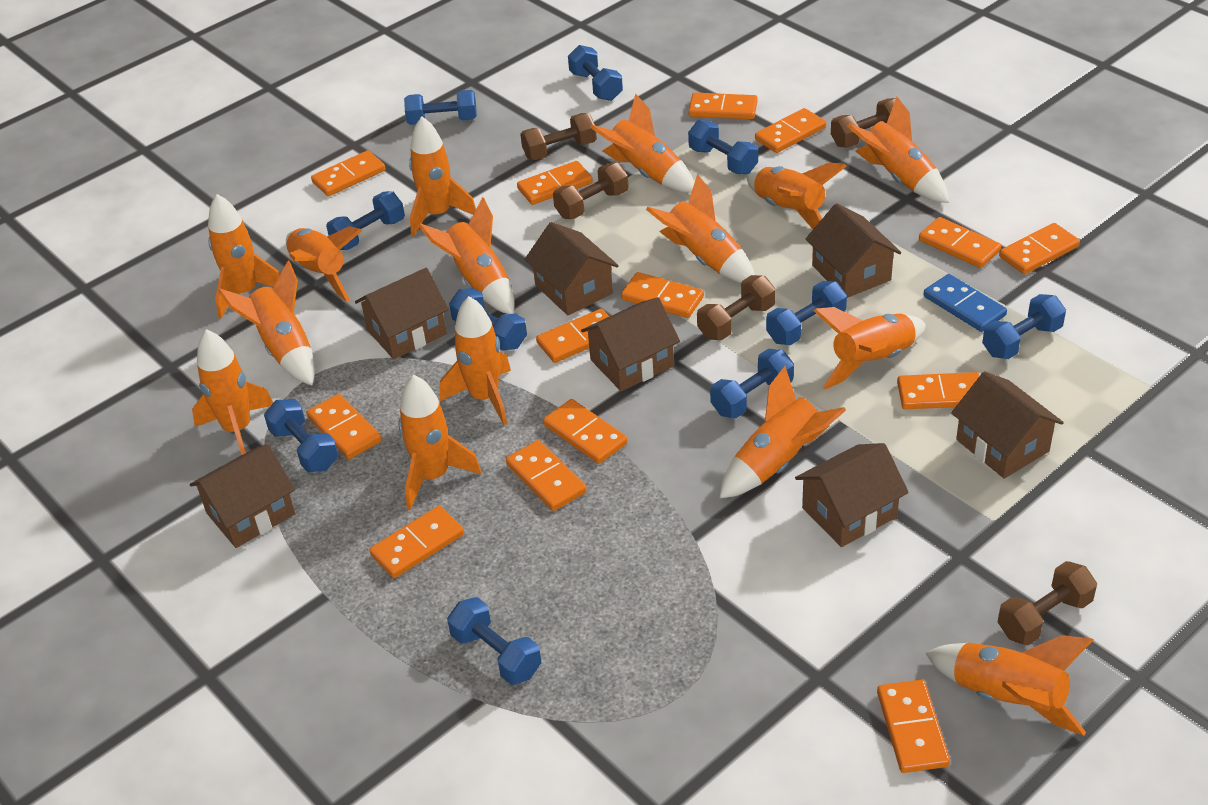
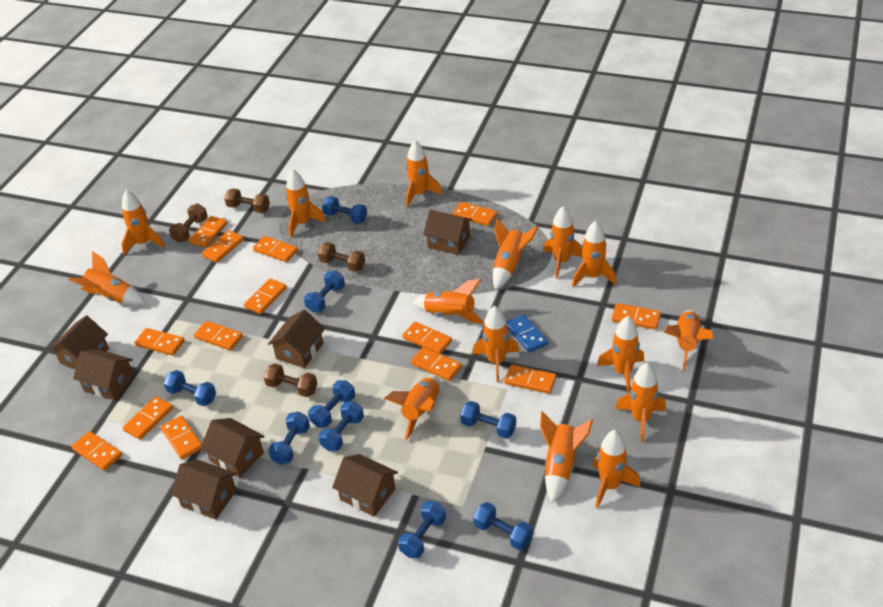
blue dumbbell: 10 -> 9
brown dumbbell: 5 -> 4

